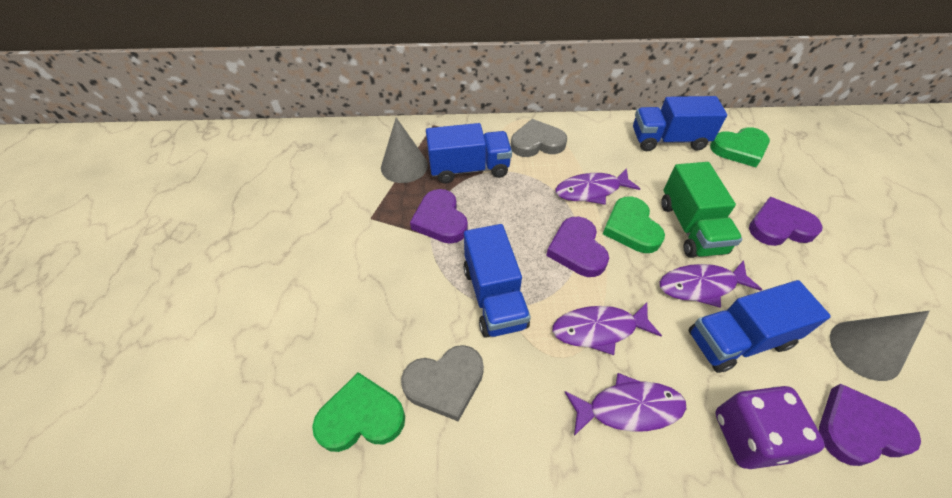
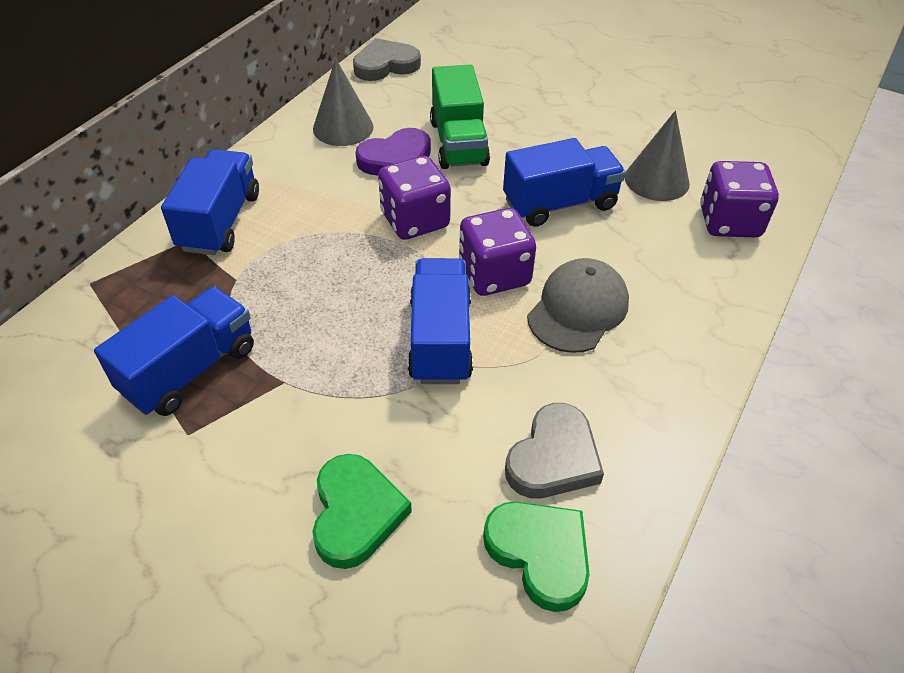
green heart: 3 -> 2
grey cap: 0 -> 1
purple dice: 1 -> 3
purple fish: 4 -> 0
purple heart: 4 -> 1

